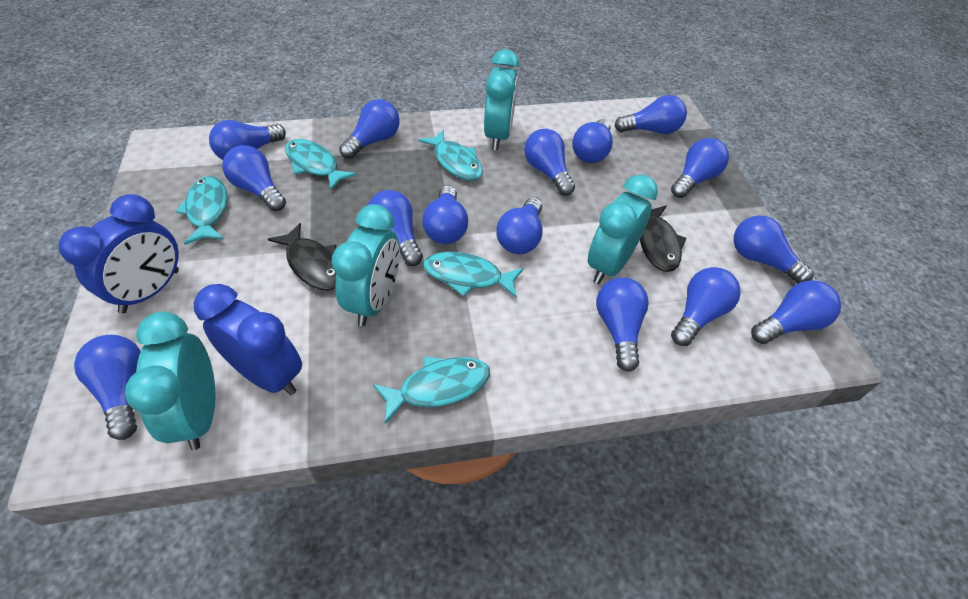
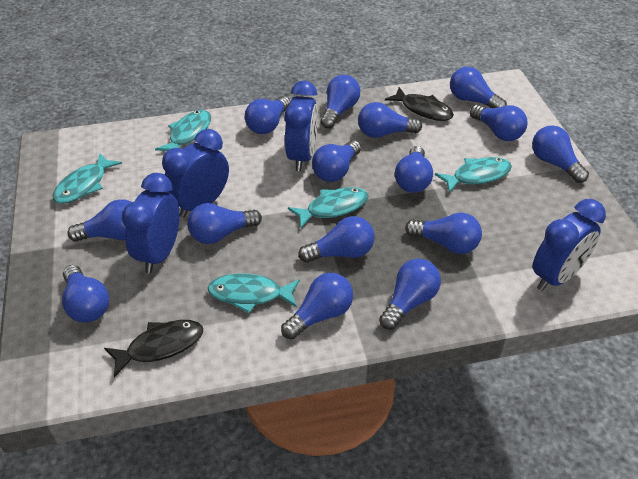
blue clock: 2 -> 4
turquoise clock: 4 -> 0

